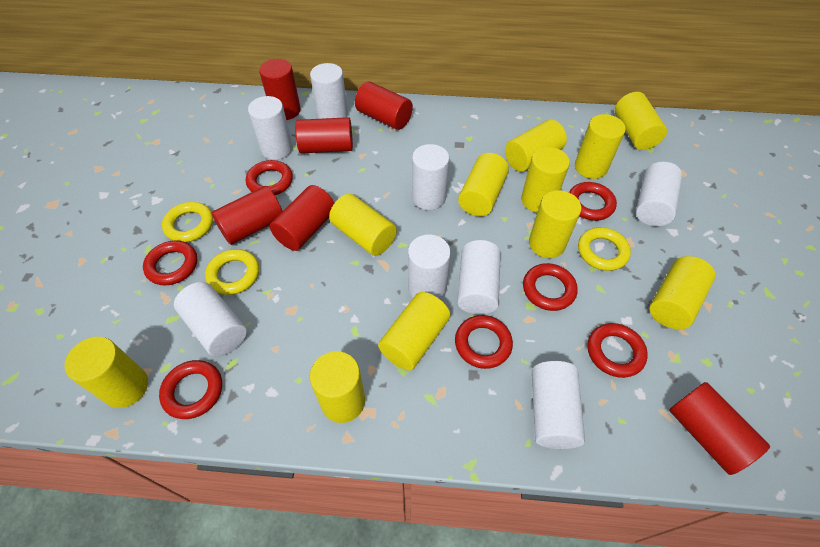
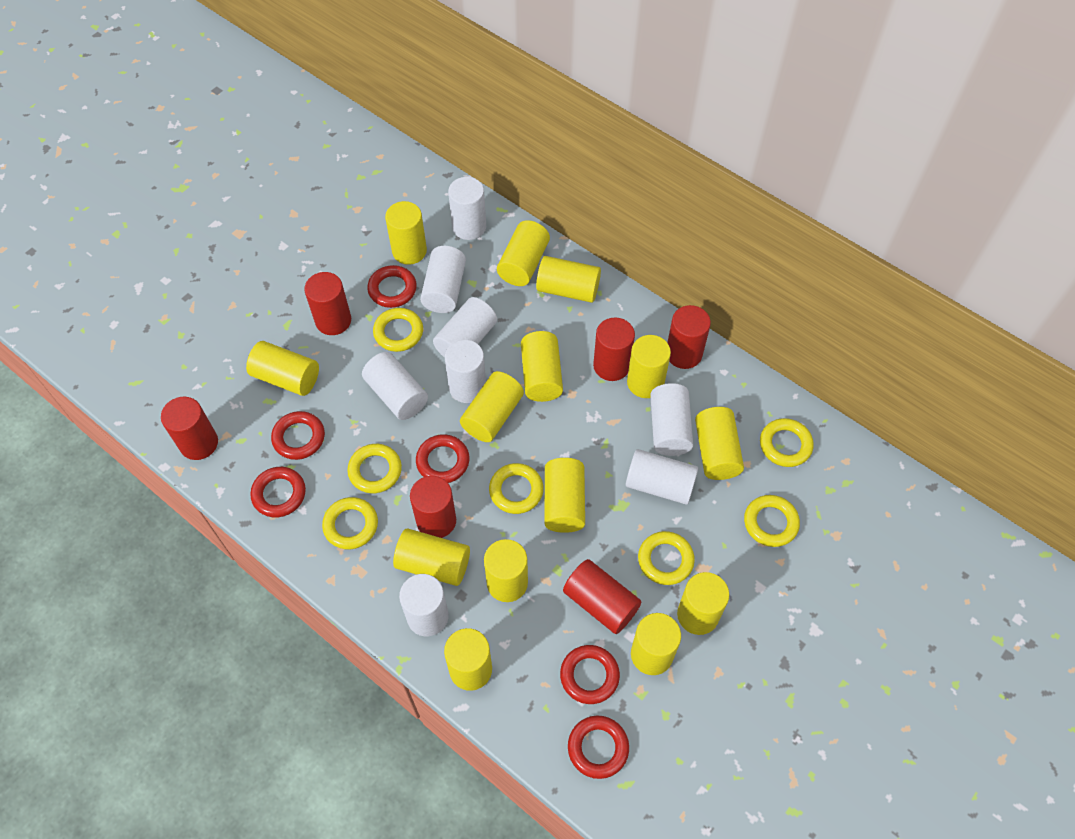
red ring: 7 -> 6
yellow cylinder: 11 -> 14
yellow ring: 3 -> 7

